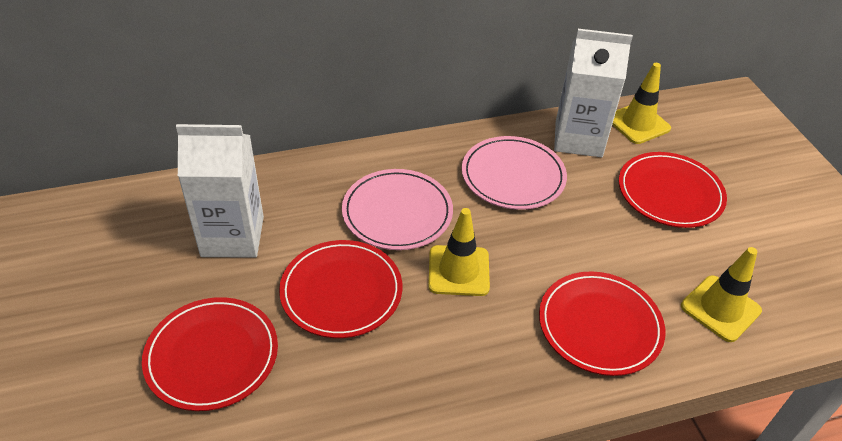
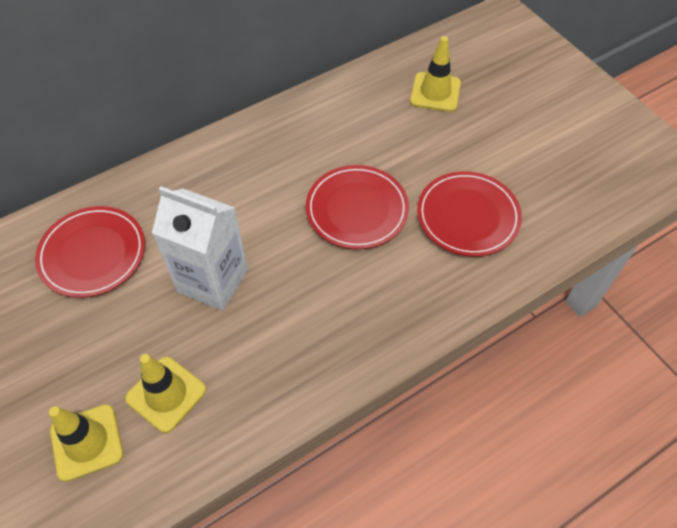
pink plate: 2 -> 0
red plate: 4 -> 3
white carton: 2 -> 1

